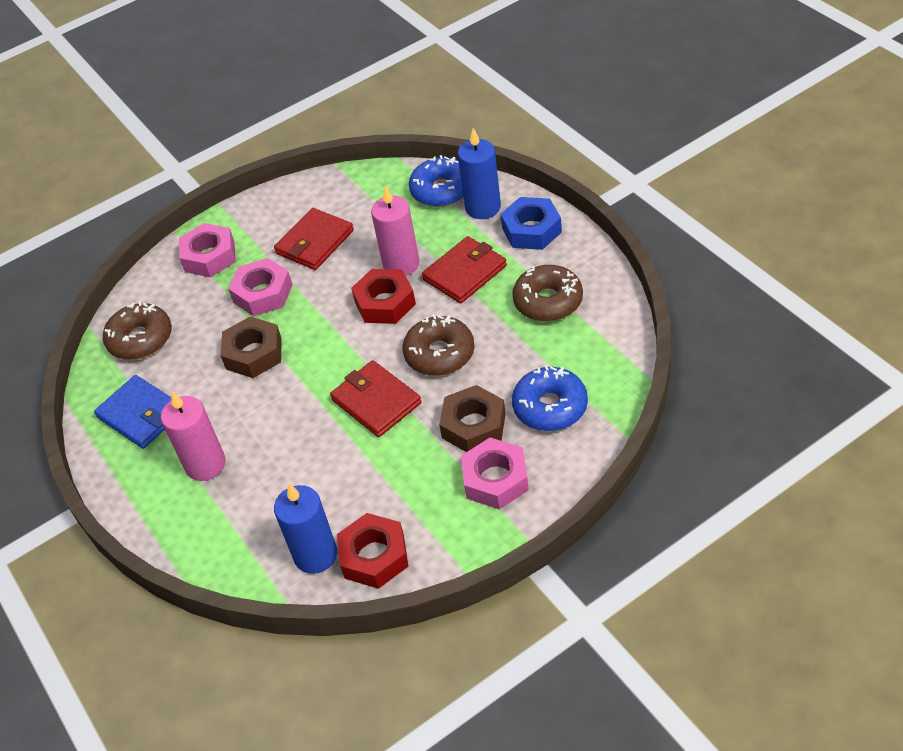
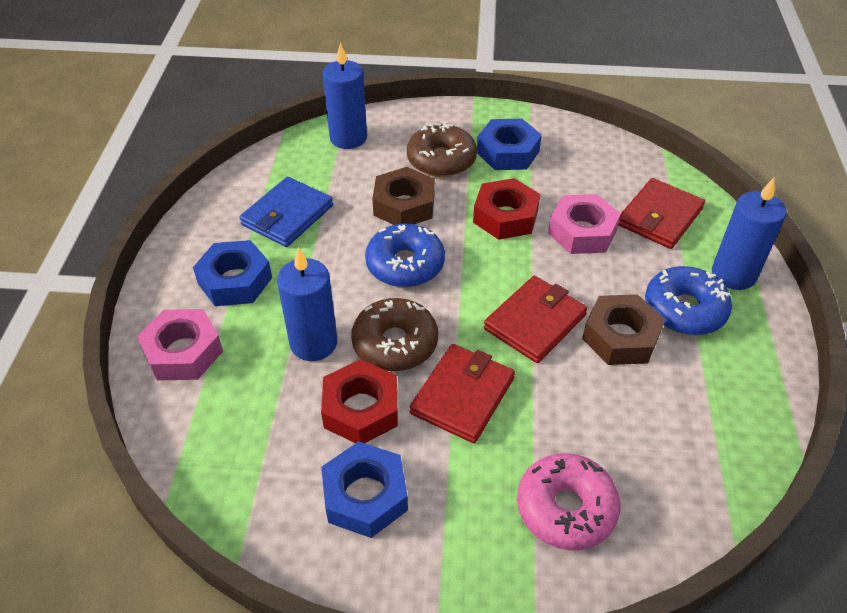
blue candle: 2 -> 3
blue nut: 1 -> 3
brown donut: 3 -> 2
pink candle: 2 -> 0
pink donut: 0 -> 1
pink nut: 3 -> 2

